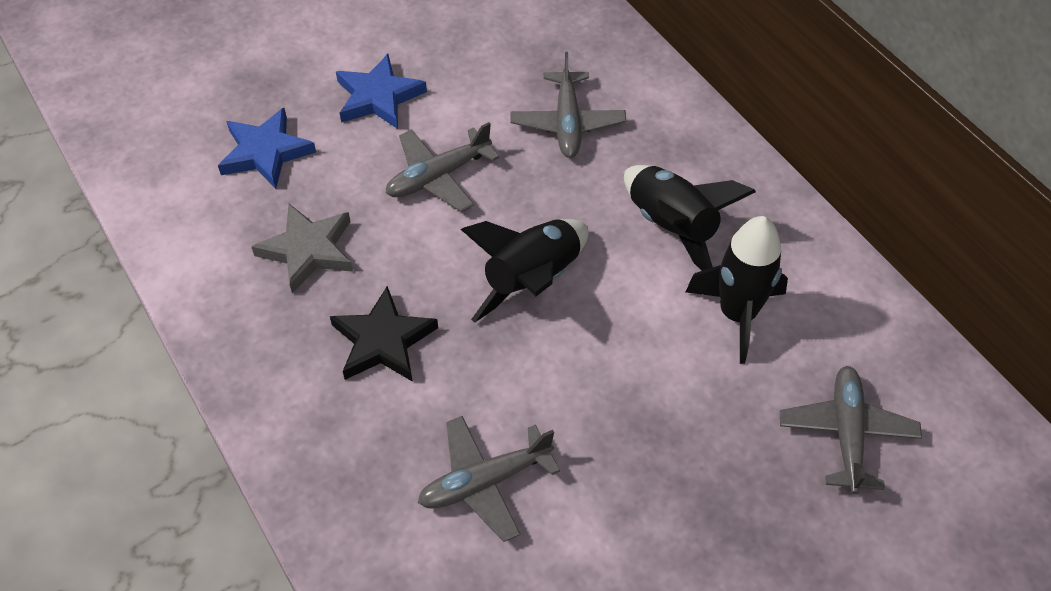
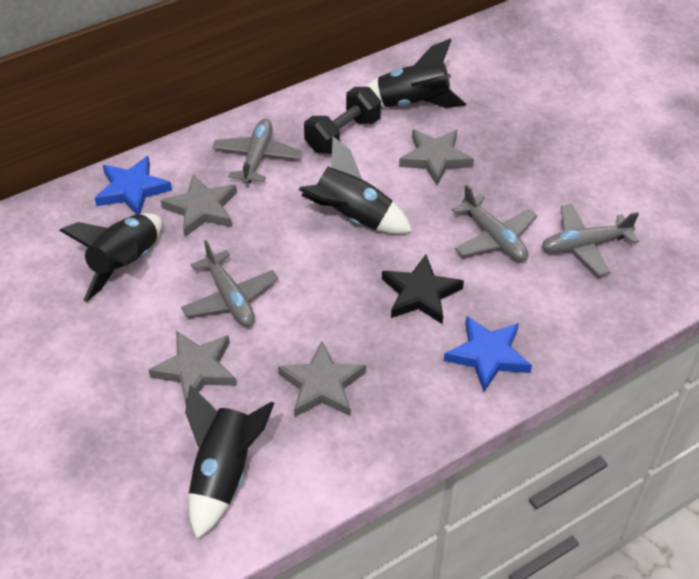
black dumbbell: 0 -> 1
black rocket: 3 -> 4
grey star: 1 -> 4

